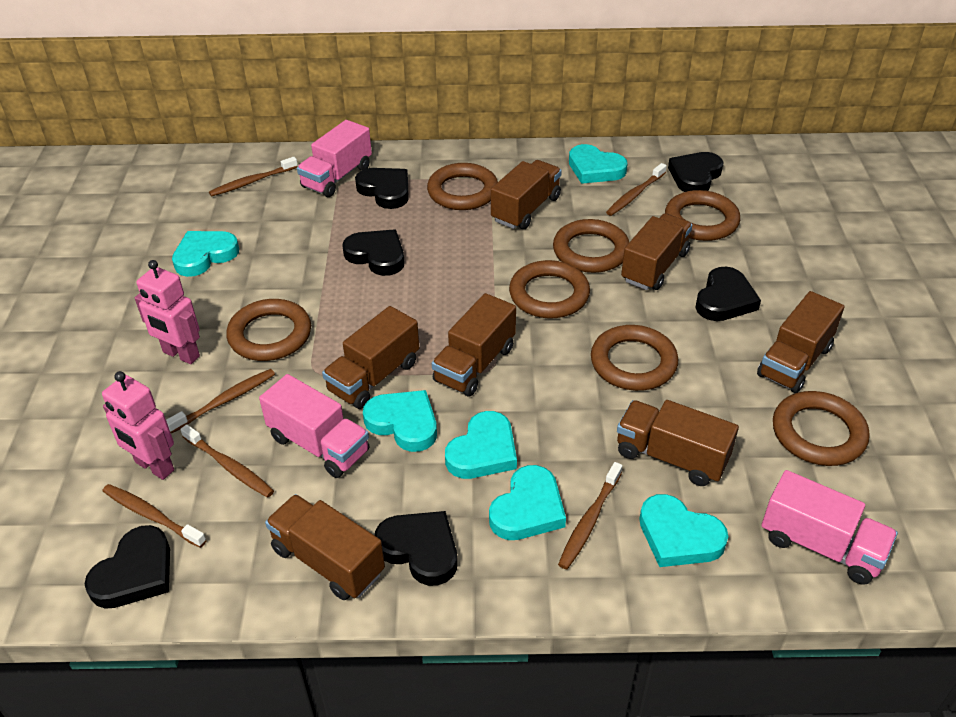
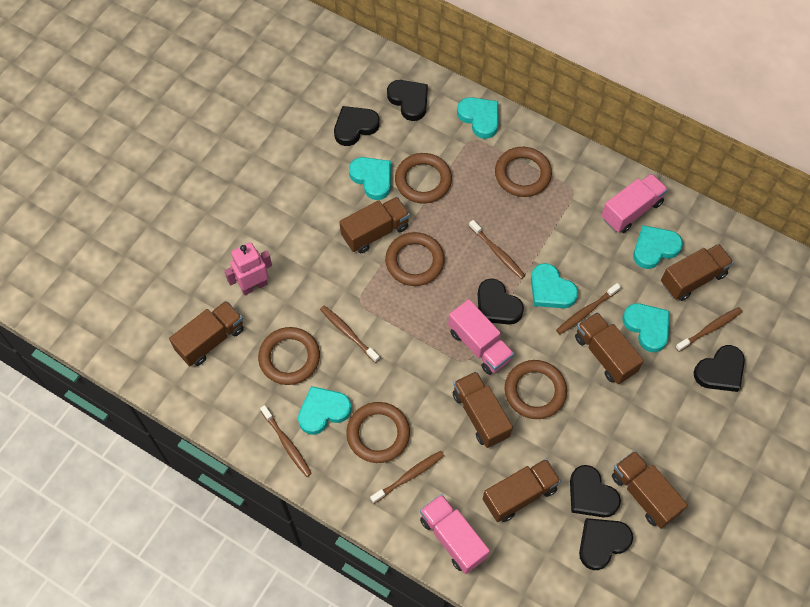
brown ring: 7 -> 6
pink robot: 2 -> 1

